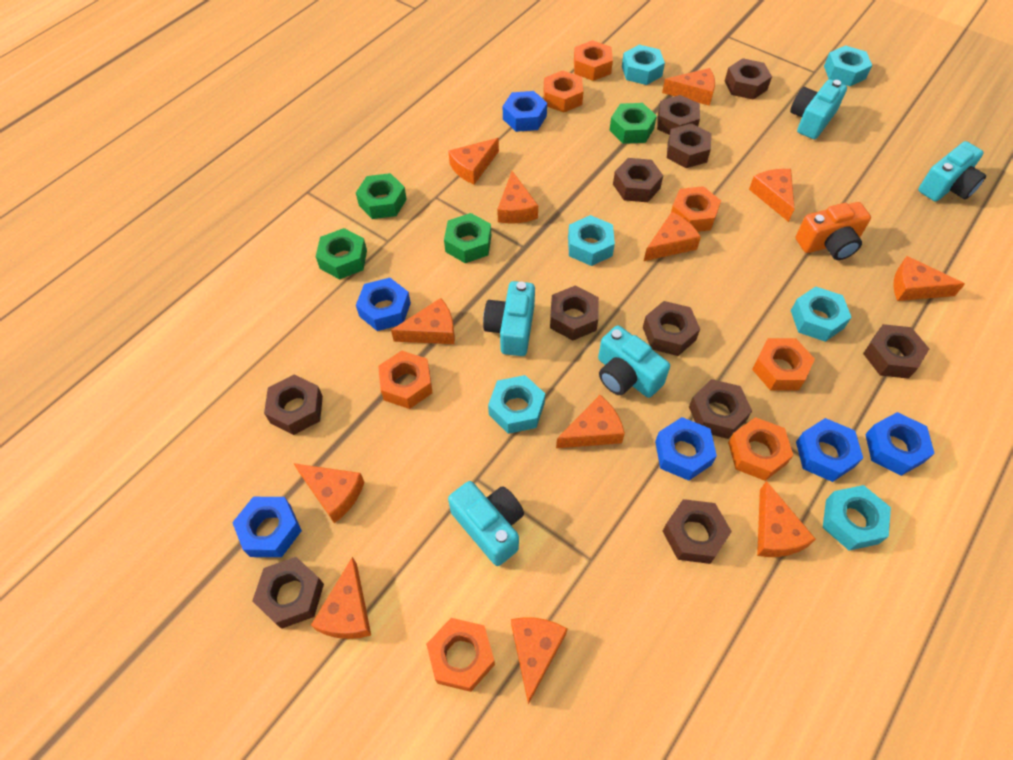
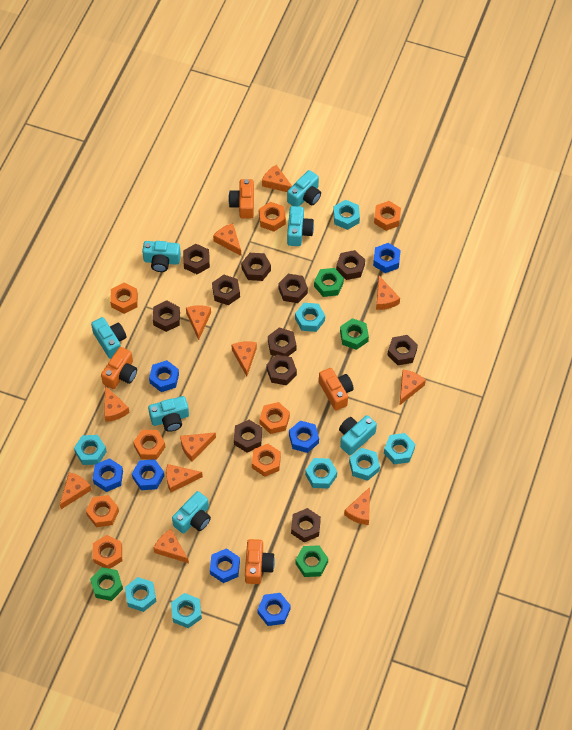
blue nut: 6 -> 7
orange camera: 1 -> 4
orange nut: 7 -> 8
turquoise camera: 5 -> 7
turquoise nut: 6 -> 8

